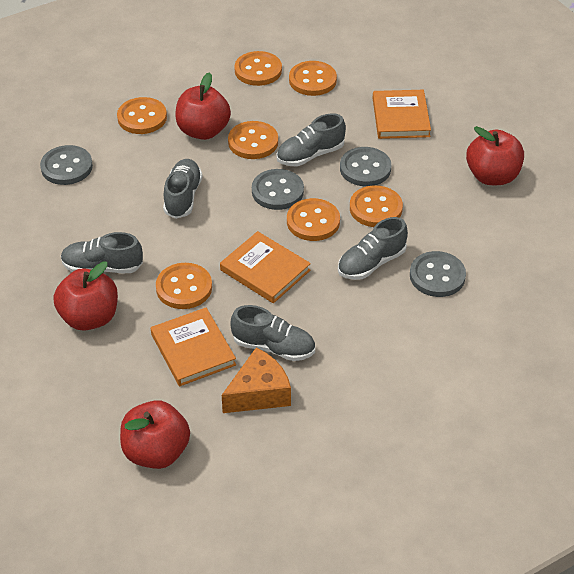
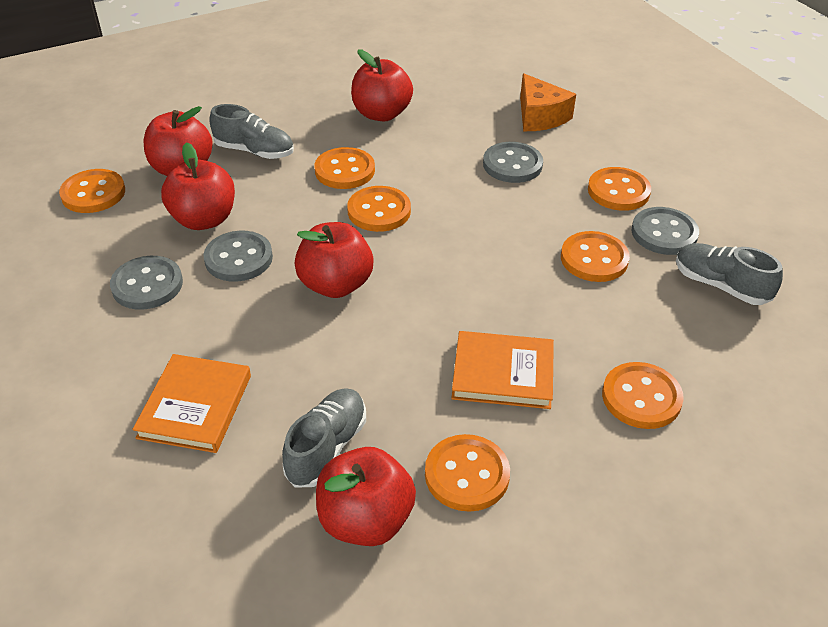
grey shoe: 5 -> 3
orange book: 3 -> 2
red apple: 4 -> 5

